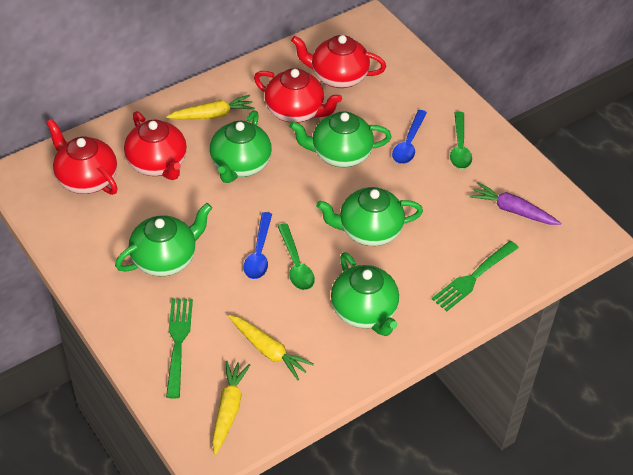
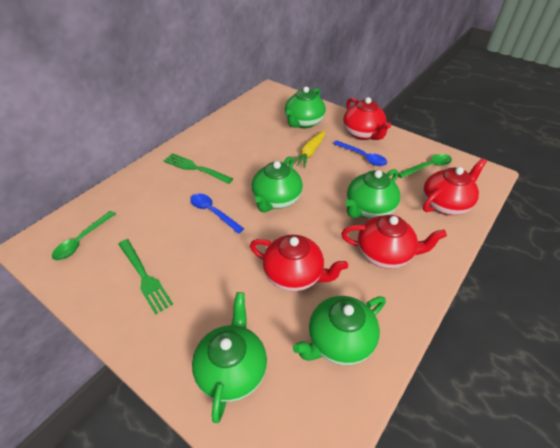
purple carrot: 1 -> 0
yellow carrot: 3 -> 1

